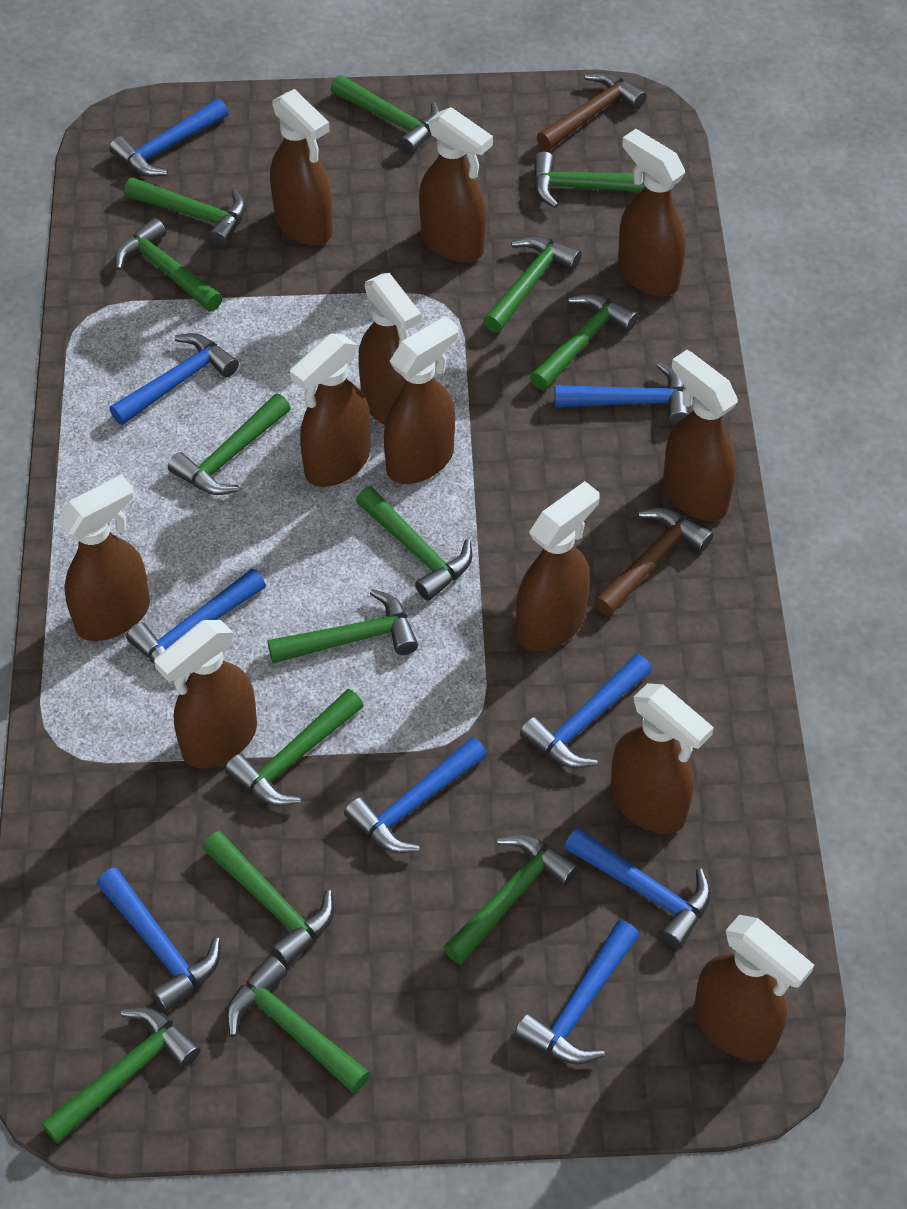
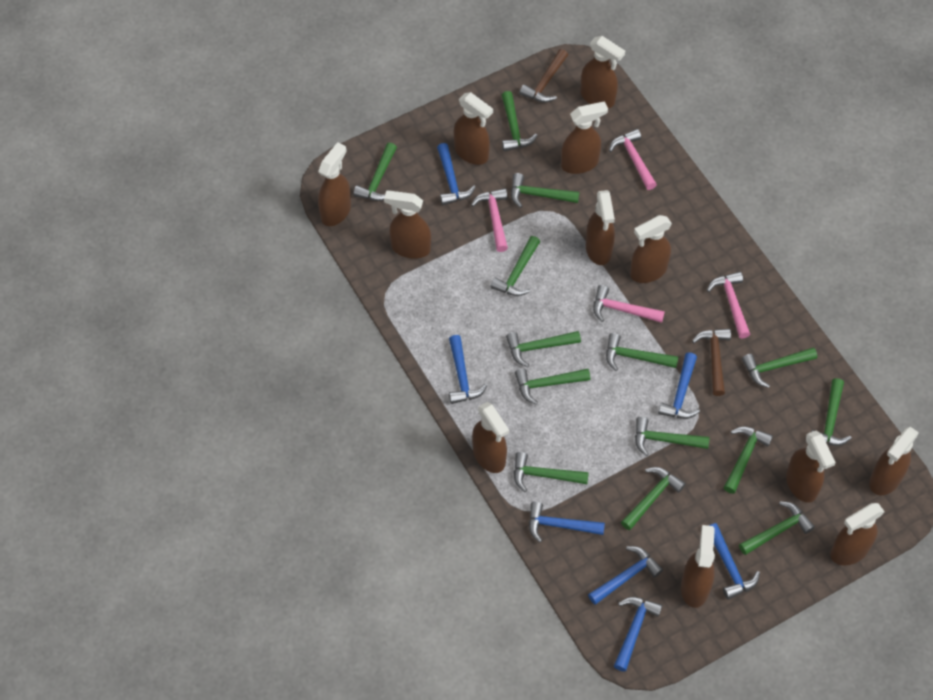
blue hammer: 9 -> 7
pink hammer: 0 -> 4

